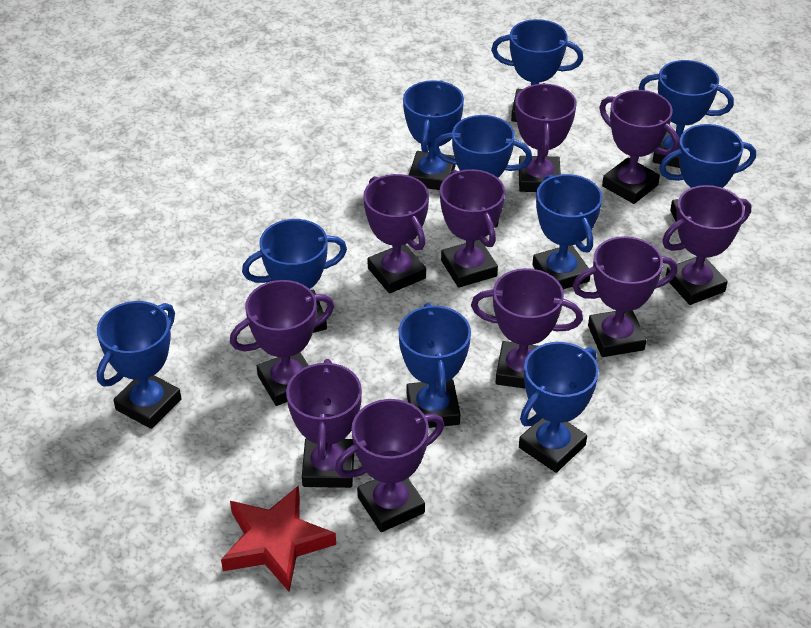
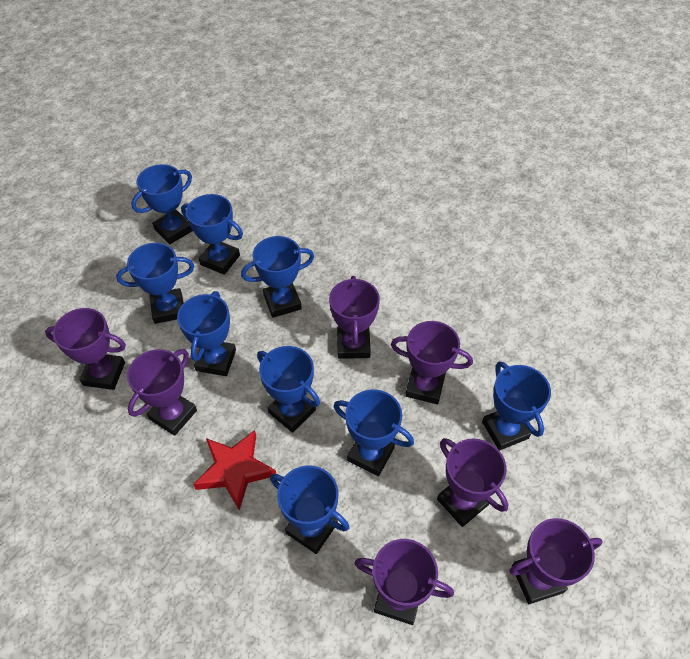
blue trophy: 10 -> 9
purple trophy: 10 -> 7

